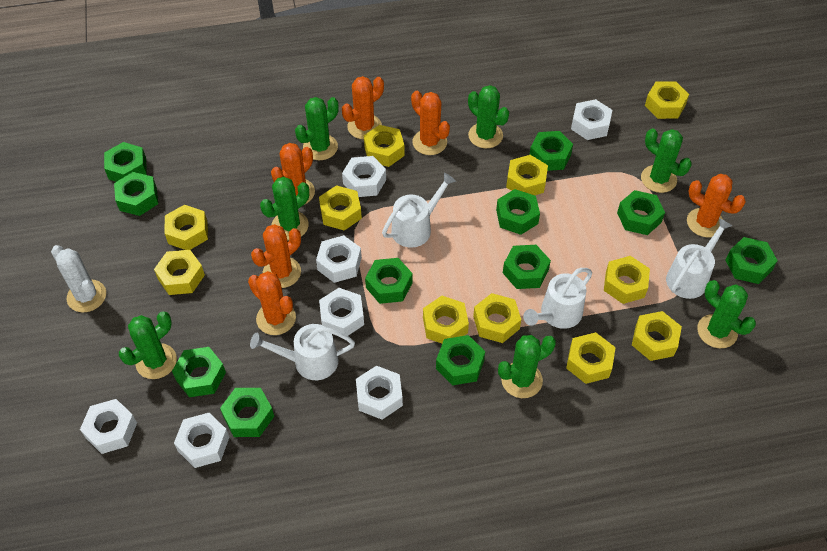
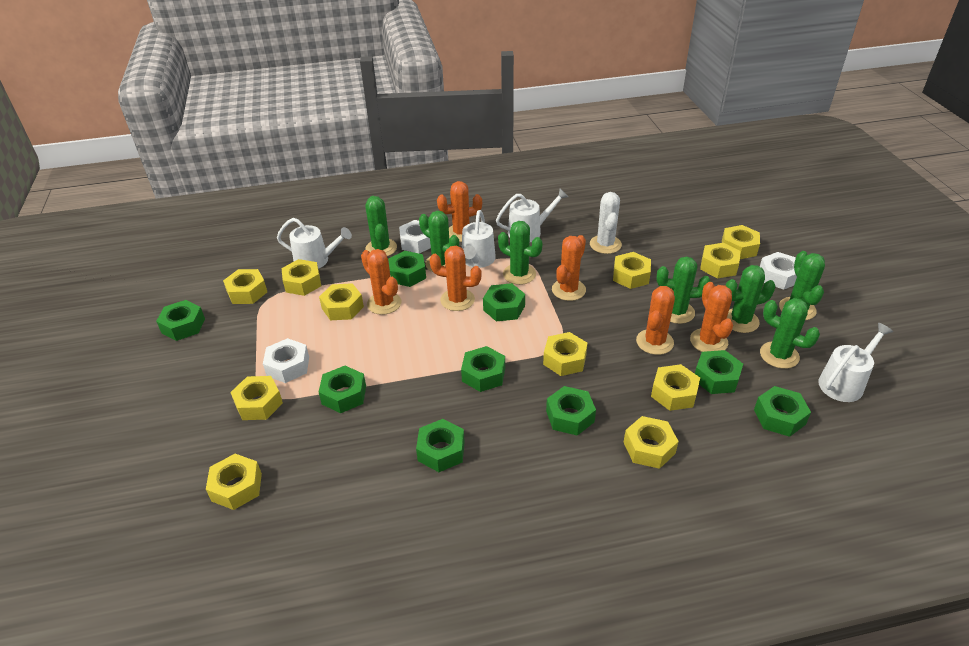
green nut: 11 -> 9
white nut: 7 -> 3

